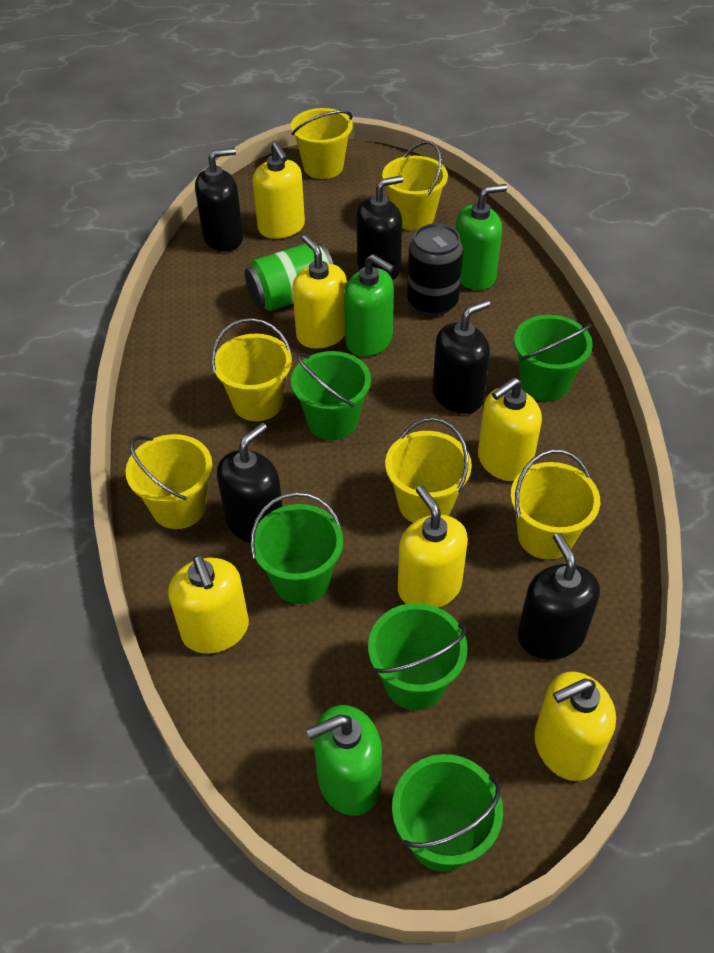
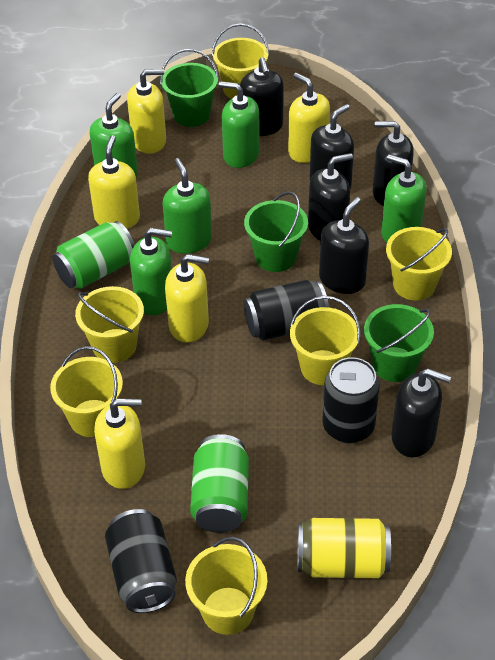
black can: 1 -> 3
black soap dispenser: 5 -> 6
green bucket: 5 -> 3
green can: 1 -> 2
green soap dispenser: 3 -> 5
yellow can: 0 -> 1
yellow soap dispenser: 6 -> 5

